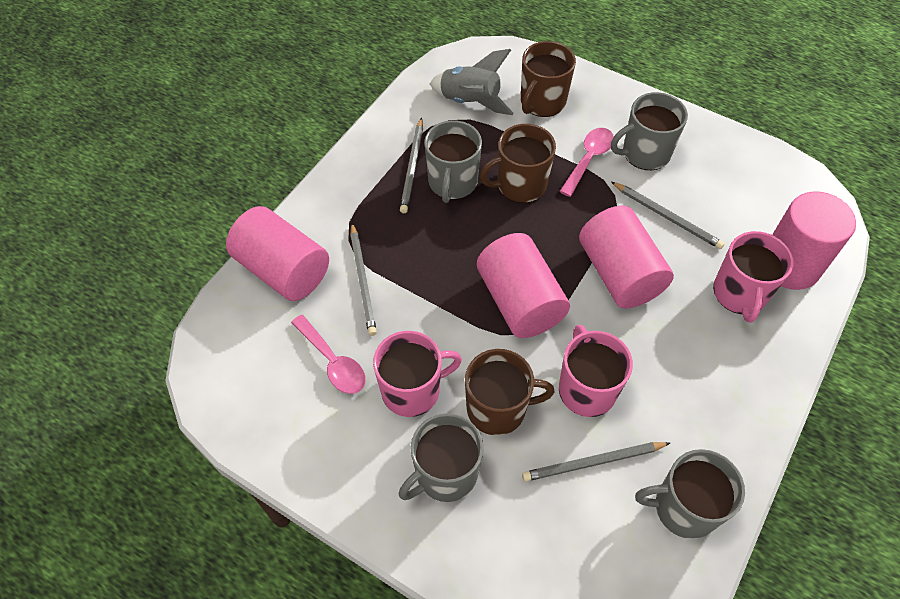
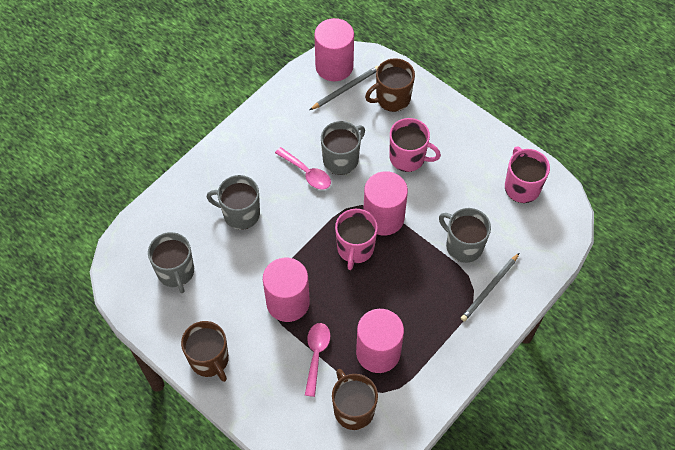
grey pencil: 4 -> 2
grey rocket: 1 -> 0

